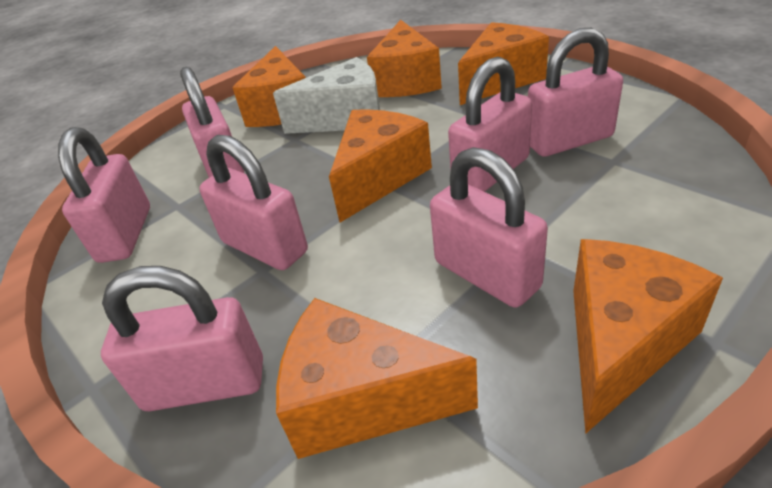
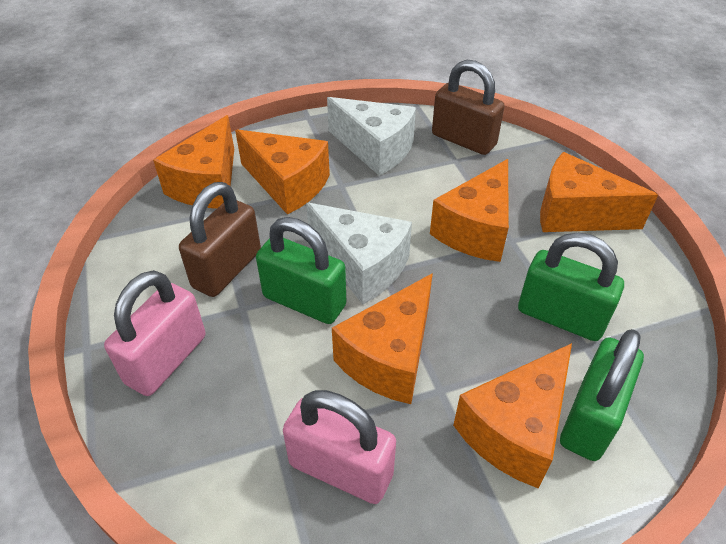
brown padlock: 0 -> 2
green padlock: 0 -> 3
pink padlock: 7 -> 2
white cheese: 1 -> 2

